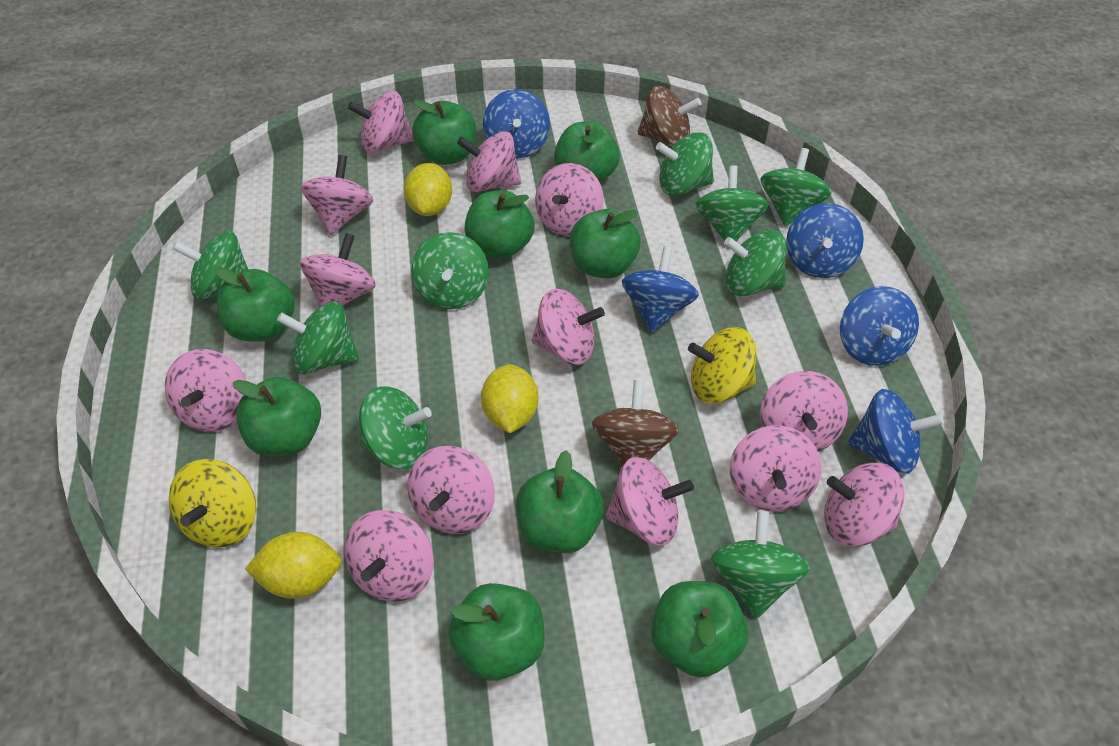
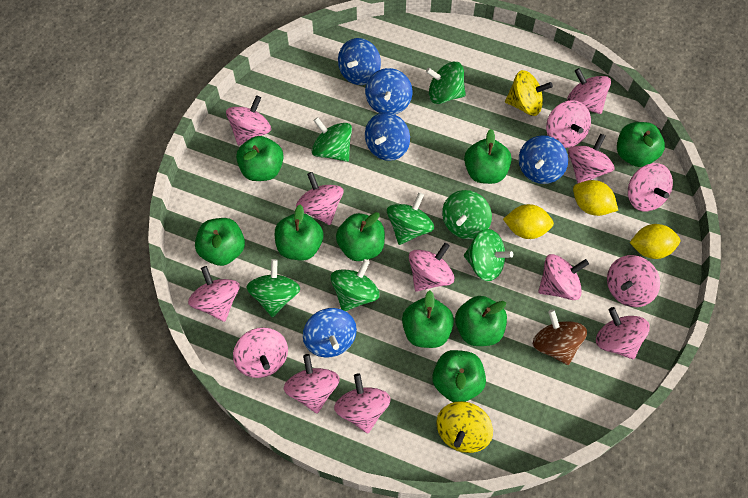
brown spinning top: 2 -> 1
green spinning top: 9 -> 7
pink spinning top: 13 -> 14

